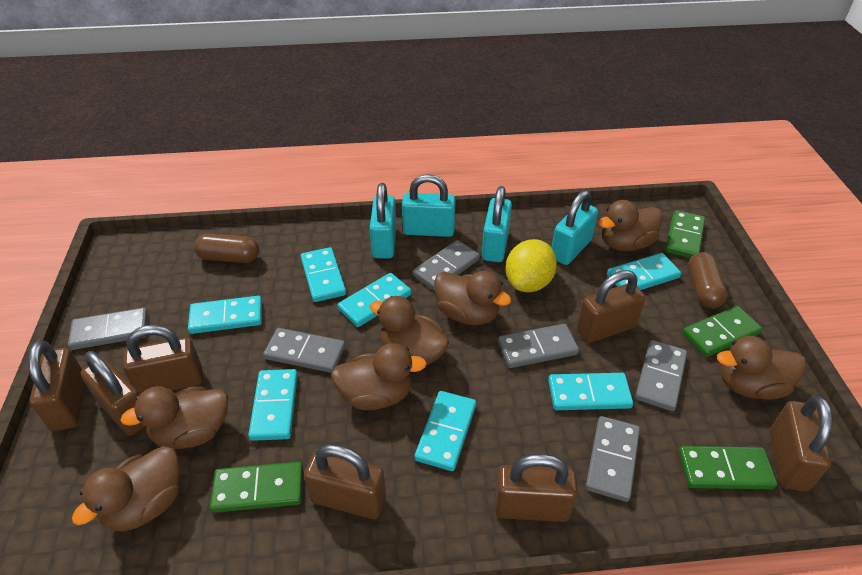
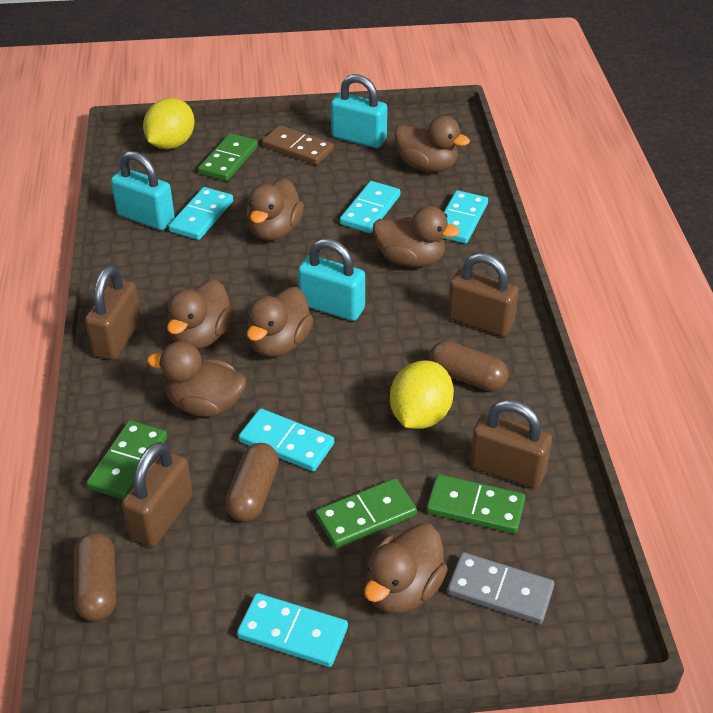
brown capsule: 2 -> 3
brown domino: 0 -> 1
brown padlock: 7 -> 4
grey domino: 6 -> 1
turquoise domino: 7 -> 5
turquoise padlock: 4 -> 3
yellow lemon: 1 -> 2

